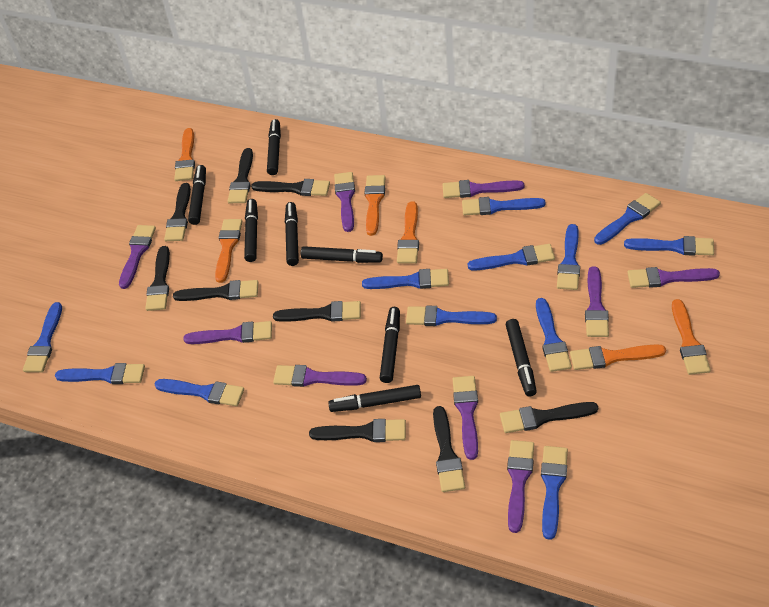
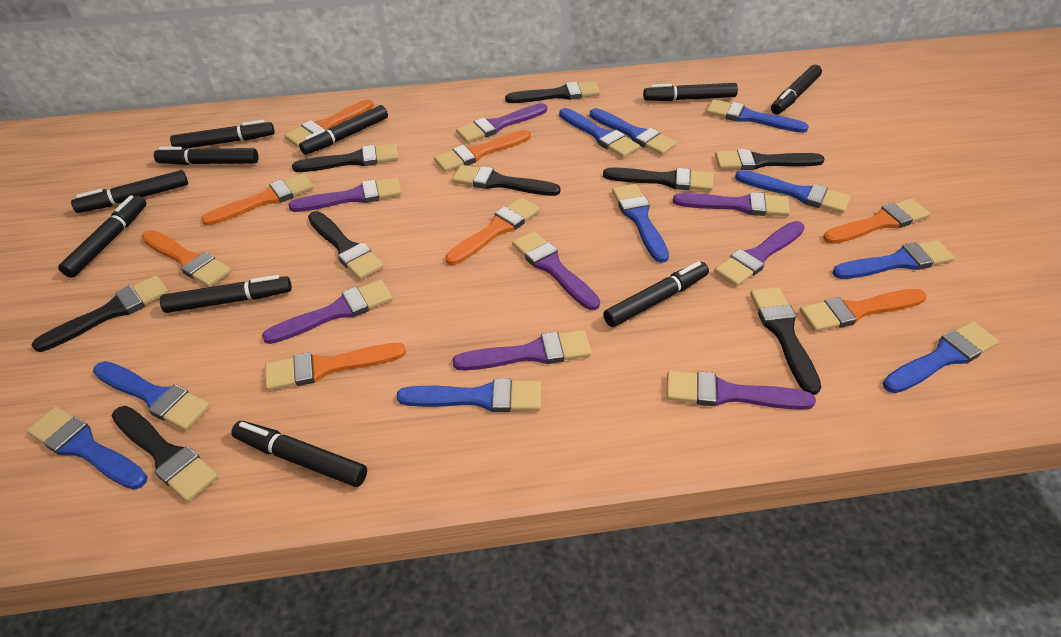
black marker: 8 -> 10
blue brush: 12 -> 10
orange brush: 6 -> 8
purple brush: 9 -> 8

